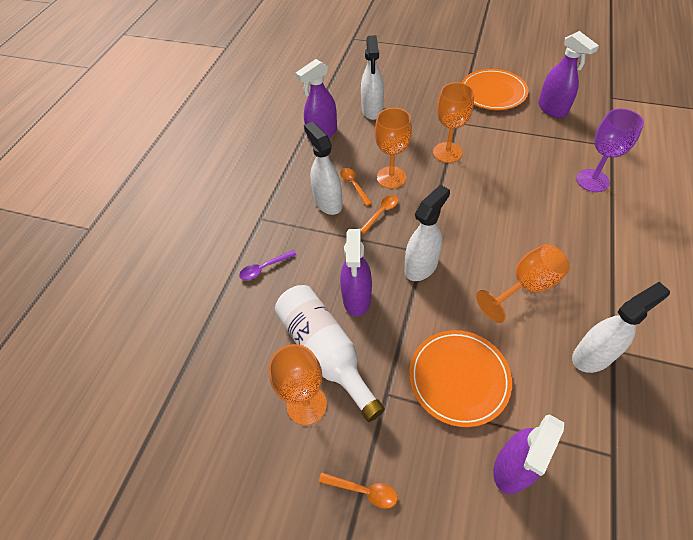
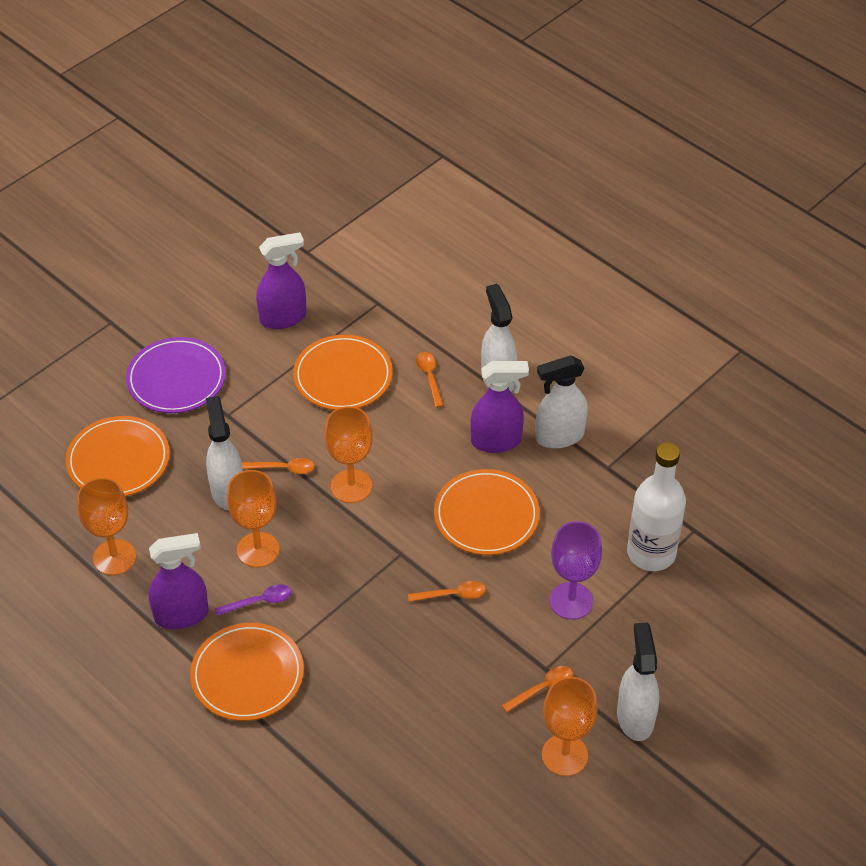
orange plate: 2 -> 4
orange spoon: 3 -> 4
purple plate: 0 -> 1
purple spray bottle: 4 -> 3

